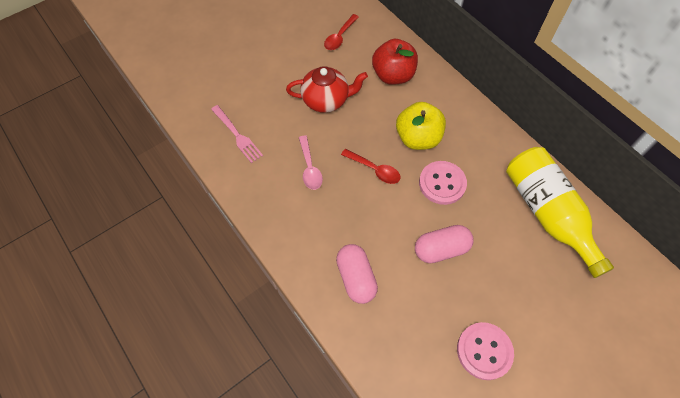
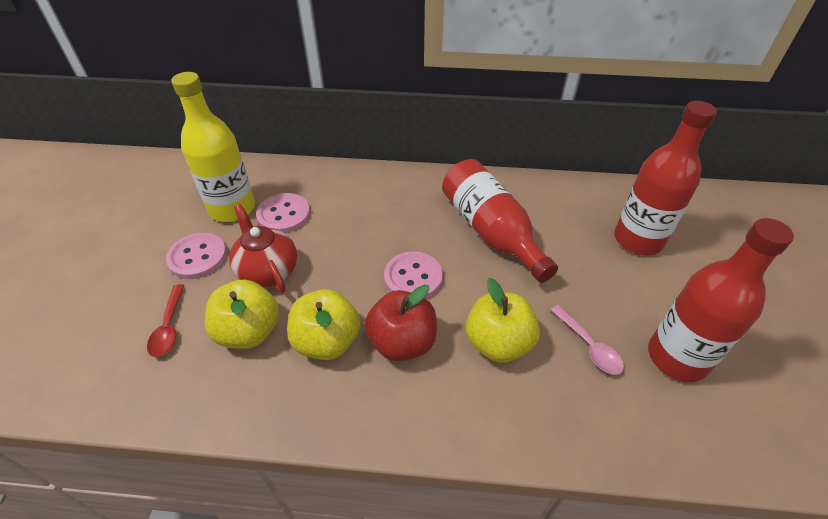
pink button: 2 -> 3
pink capsule: 2 -> 0
pink fork: 1 -> 0
red bottle: 0 -> 3
red spoon: 2 -> 1
yellow apple: 1 -> 3

